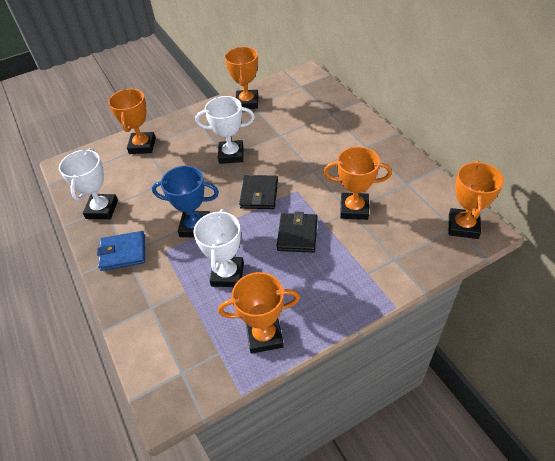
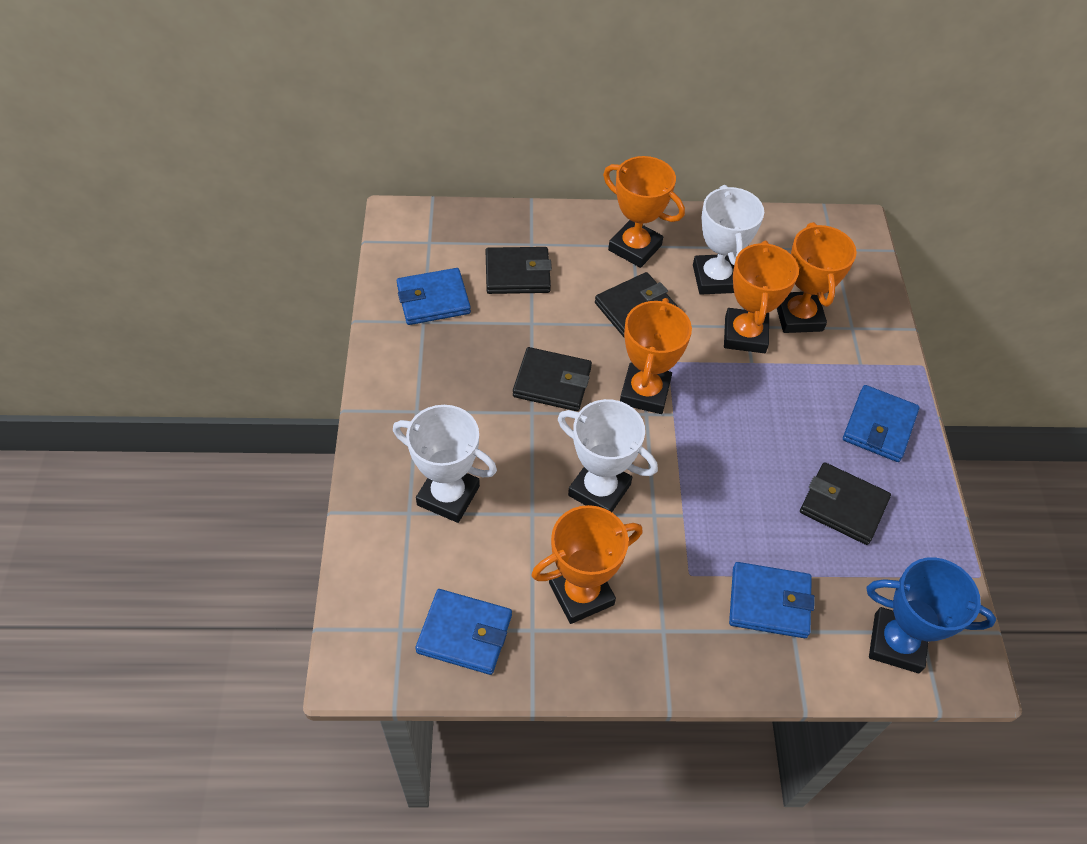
black wallet: 2 -> 4
blue wallet: 1 -> 4

